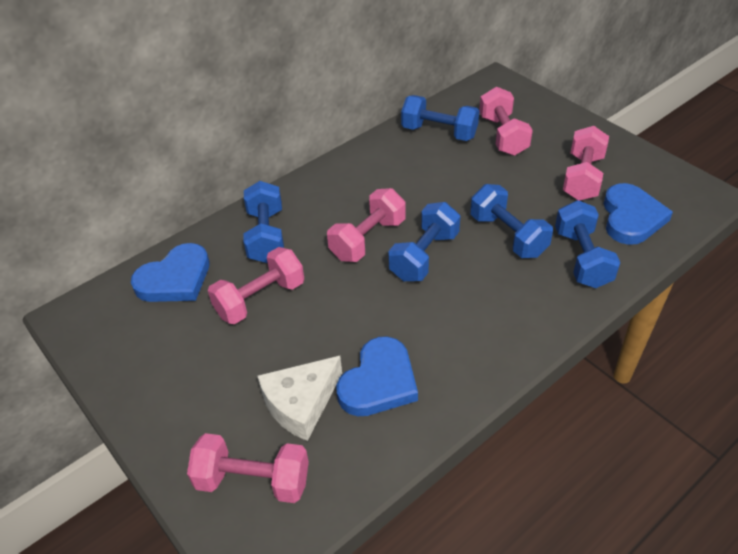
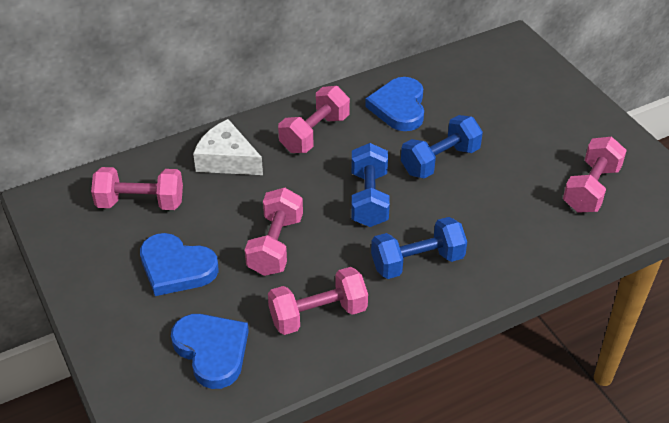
blue dumbbell: 5 -> 3

